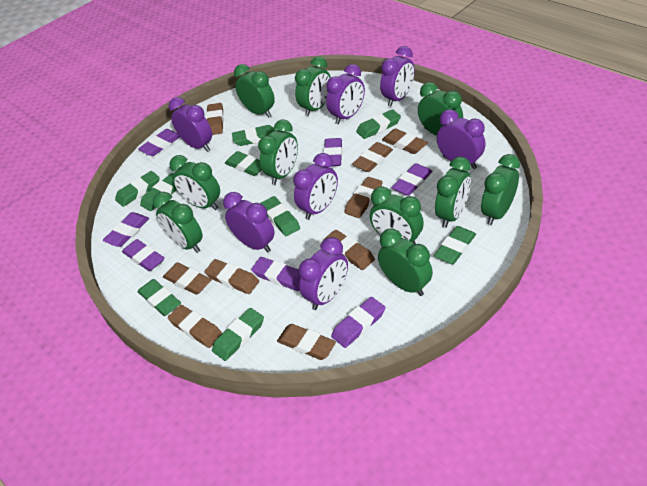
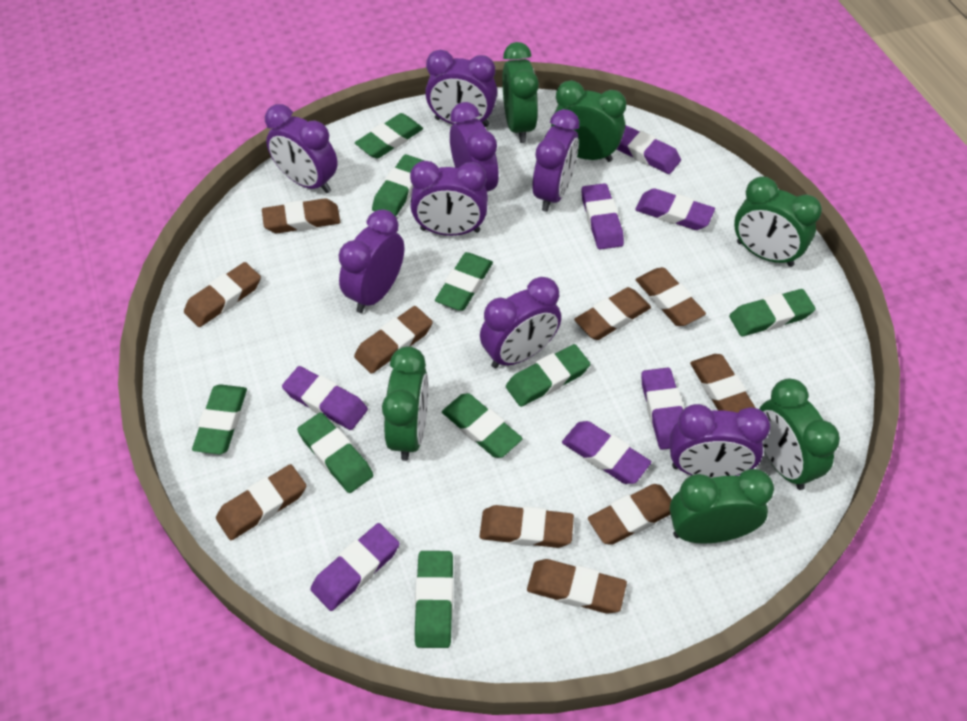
brown eraser: 9 -> 10
green clock: 10 -> 6
purple clock: 7 -> 8

